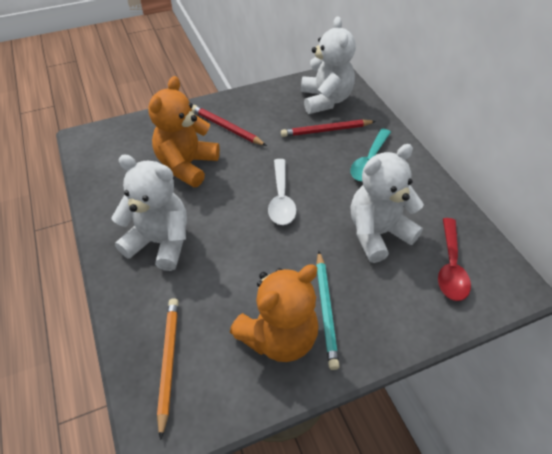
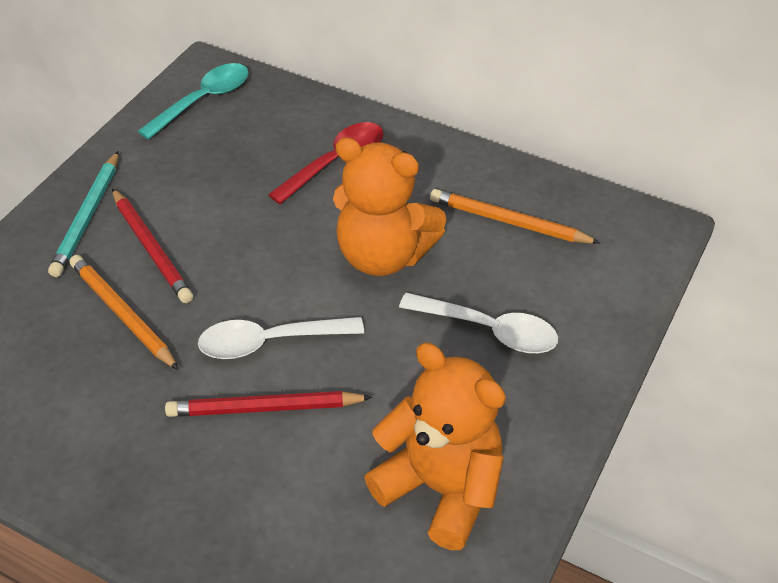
orange pencil: 1 -> 2
white spoon: 1 -> 2
white teddy bear: 3 -> 0

